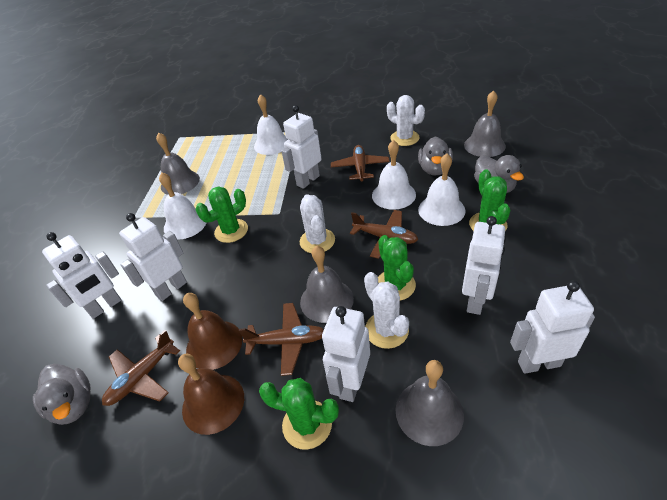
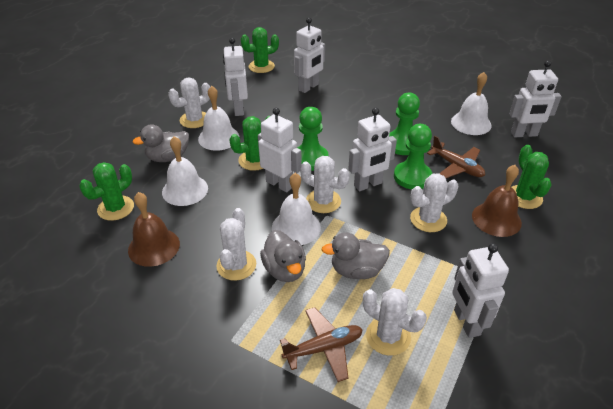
brown plane: 4 -> 2
green pawn: 0 -> 3
grey bell: 4 -> 0
white cactus: 3 -> 5

